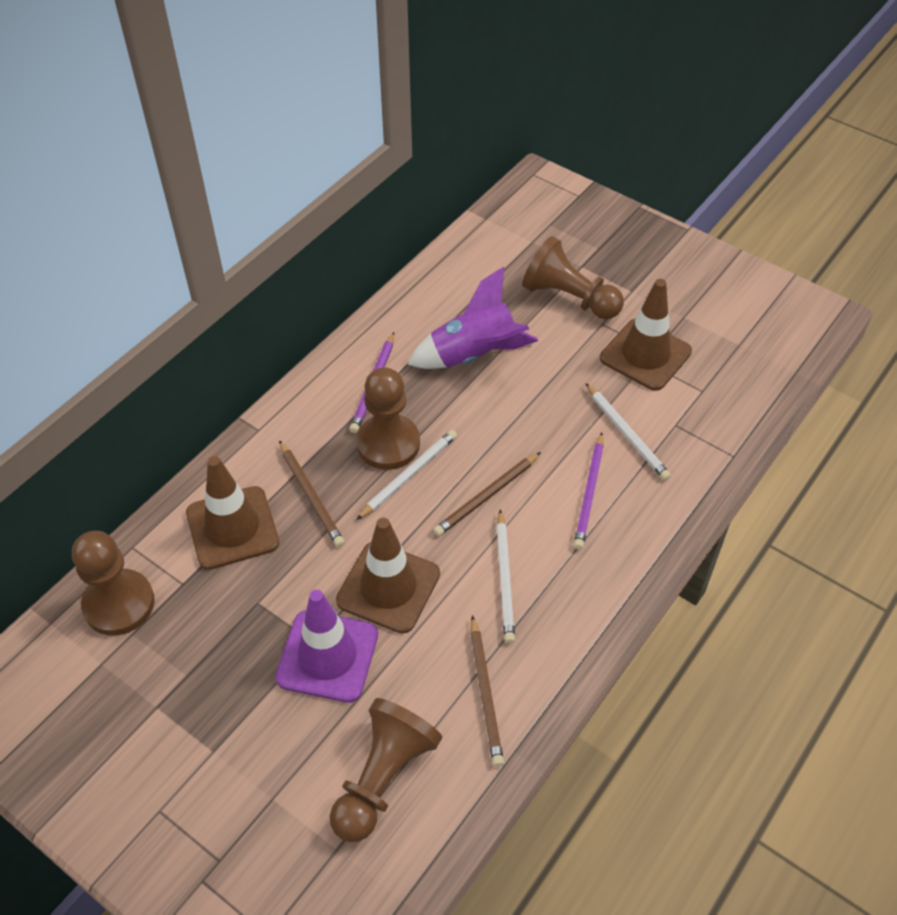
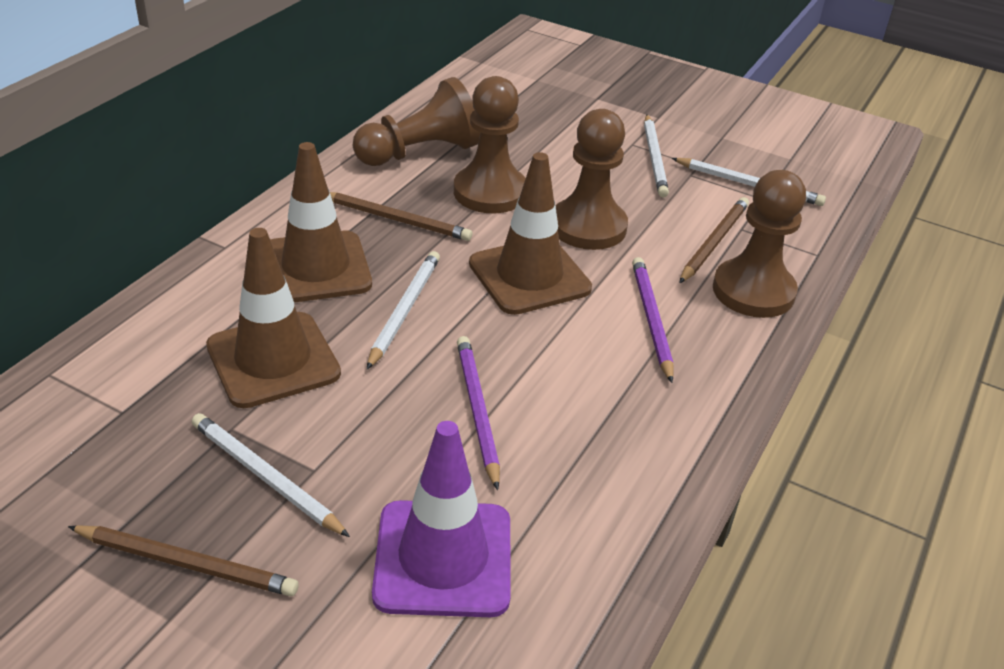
purple rocket: 1 -> 0
white pencil: 3 -> 4

